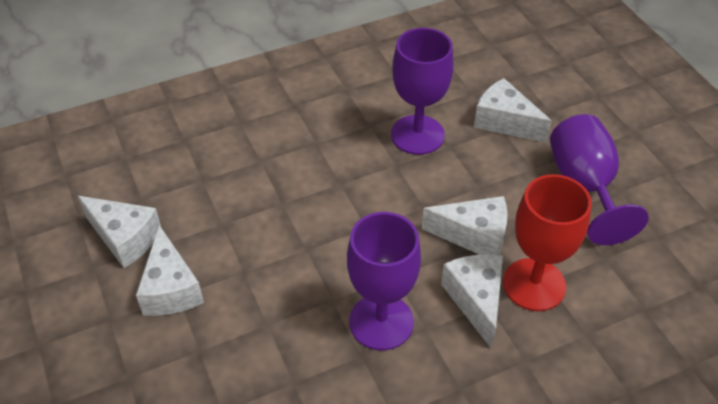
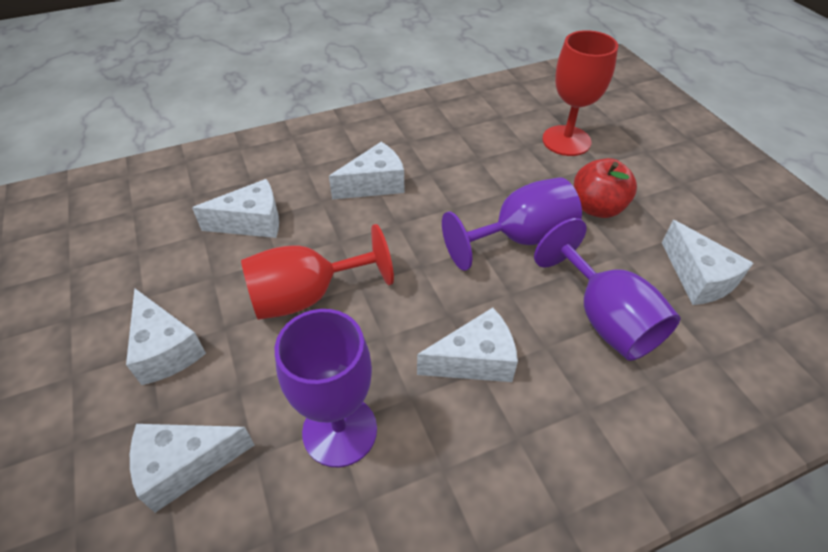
red apple: 0 -> 1
red goblet: 1 -> 2
white cheese: 5 -> 6

